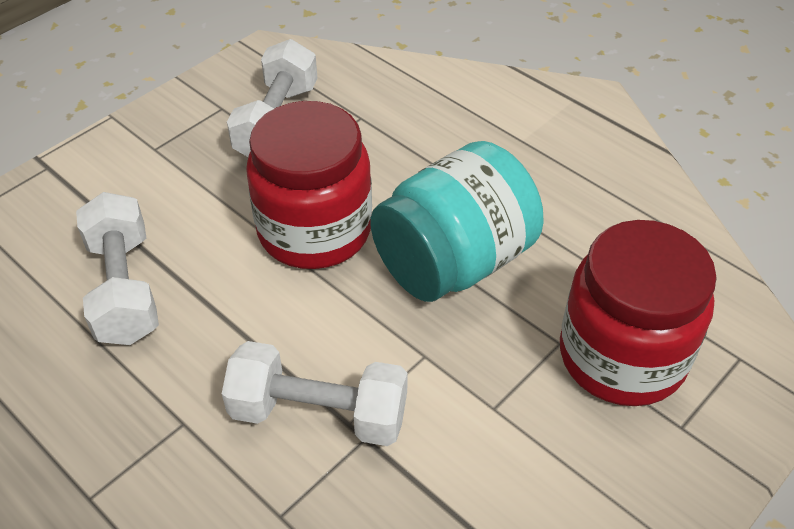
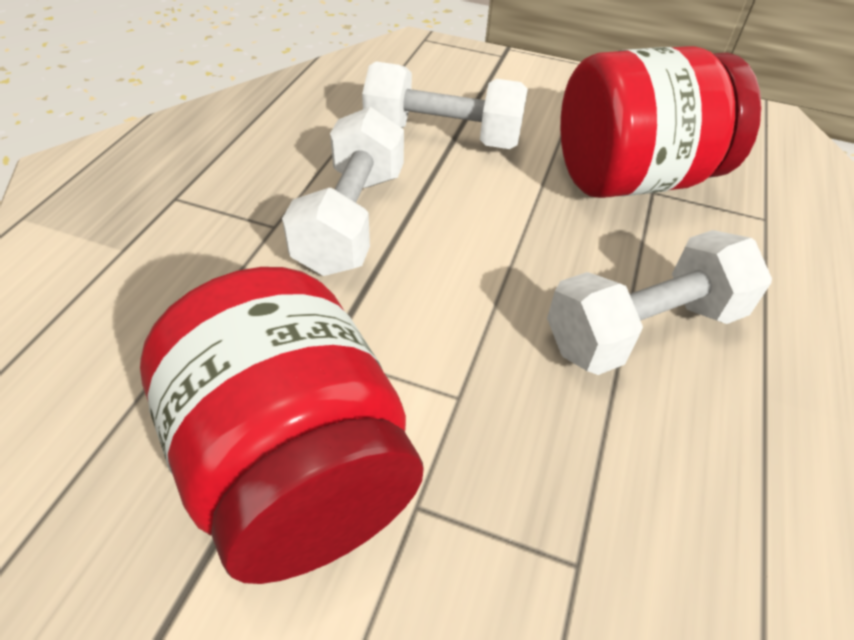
turquoise jar: 1 -> 0

